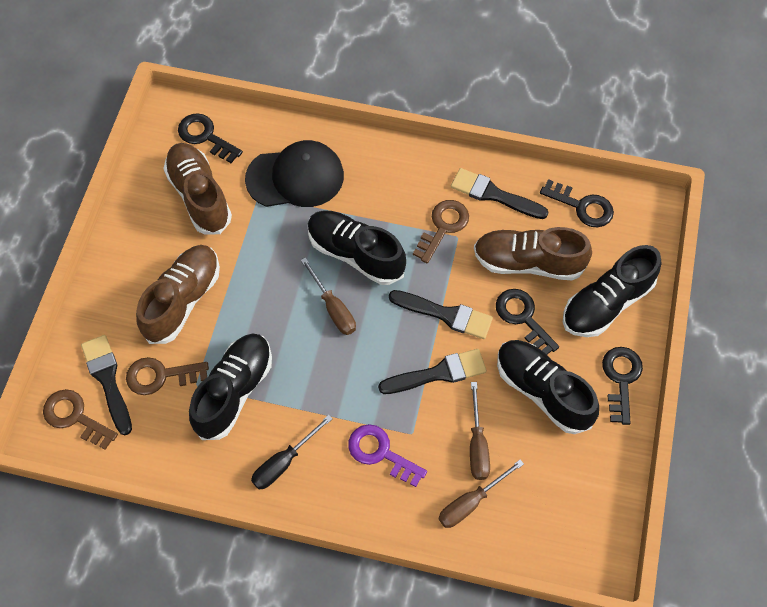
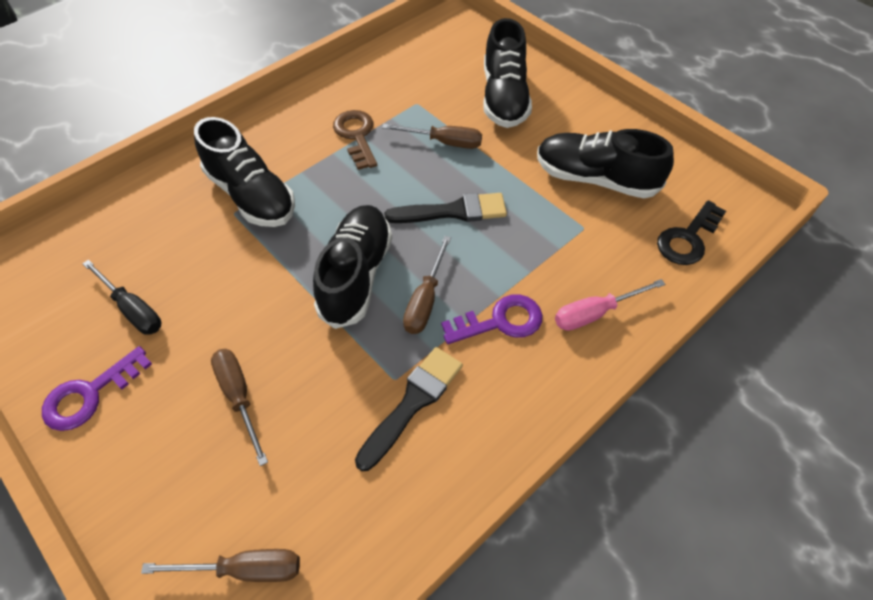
black brush: 4 -> 2
black cap: 1 -> 0
black key: 4 -> 1
brown key: 3 -> 1
brown screwdriver: 3 -> 4
brown shoe: 3 -> 0
pink screwdriver: 0 -> 1
purple key: 1 -> 2

